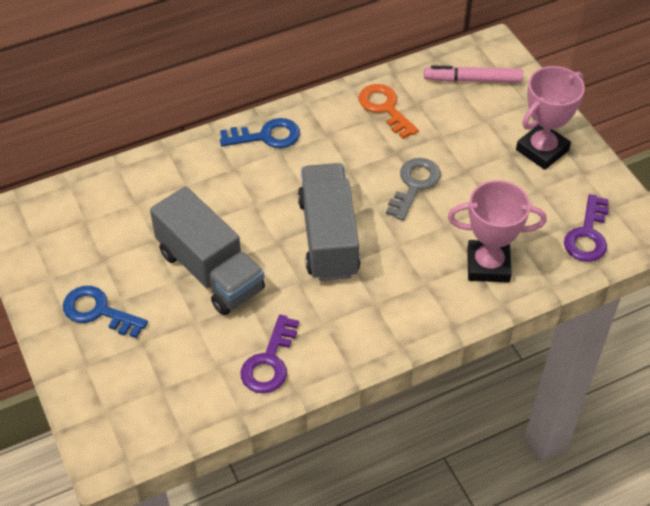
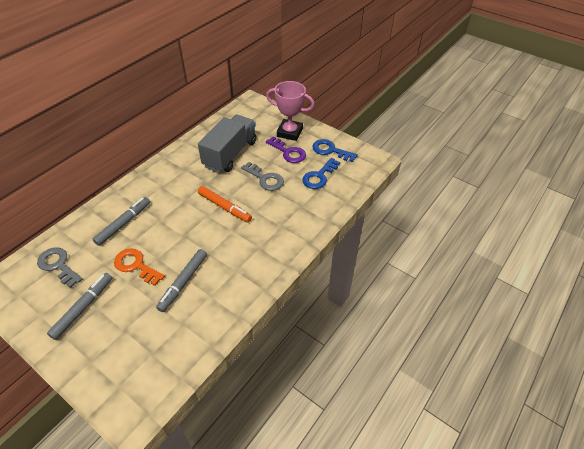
grey key: 1 -> 2
grey marker: 0 -> 3
grey truck: 2 -> 1
orange marker: 0 -> 1
pink marker: 1 -> 0
pink trophy: 2 -> 1
purple key: 2 -> 1

